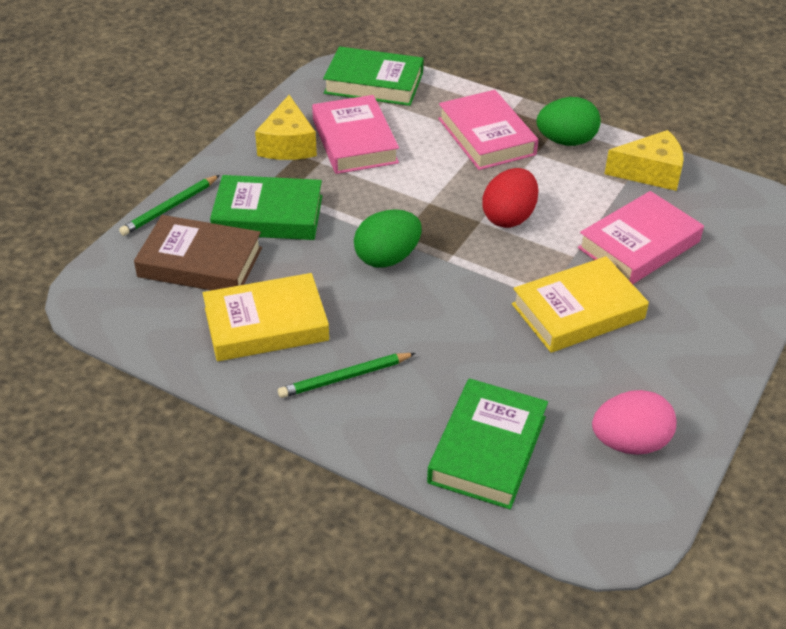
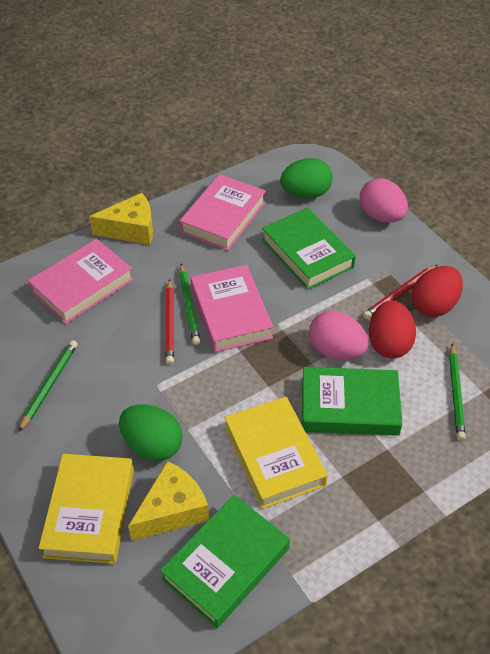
brown book: 1 -> 0
green pencil: 2 -> 3
pink egg: 1 -> 2
red egg: 1 -> 2
red pencil: 0 -> 2

